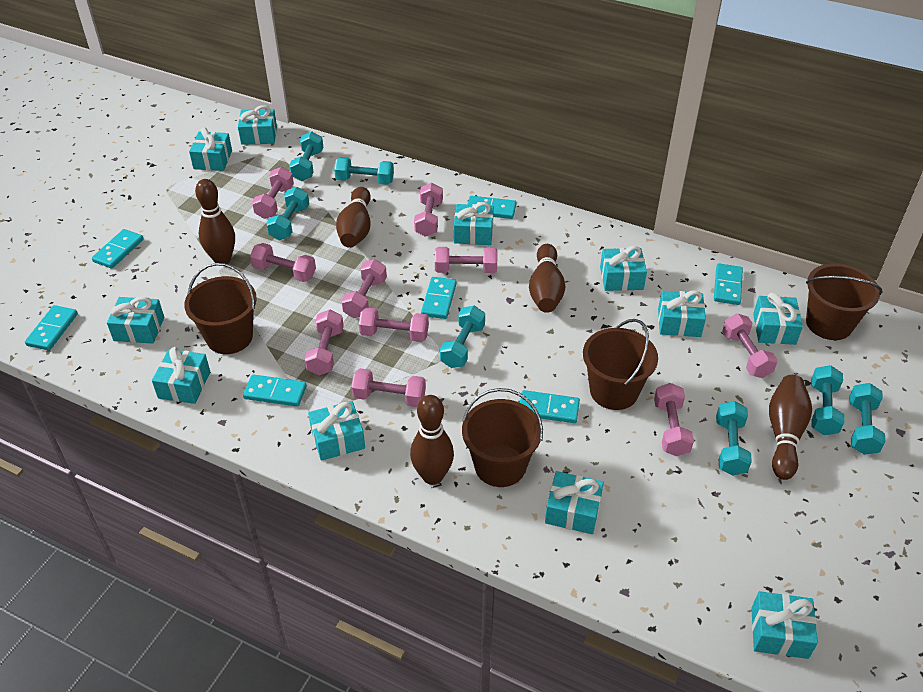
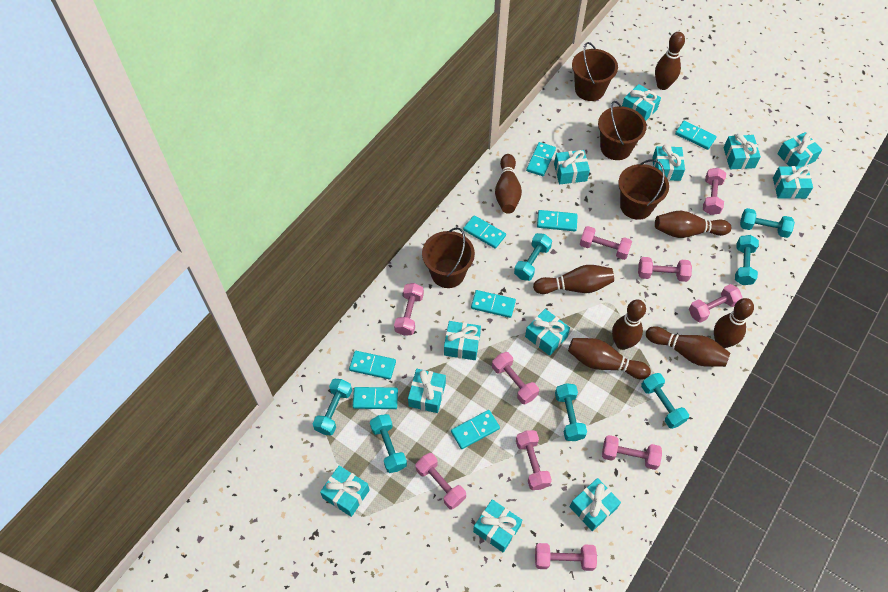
brown bowling pin: 5 -> 8
turquoise domino: 7 -> 8
turquoise gift: 11 -> 12

